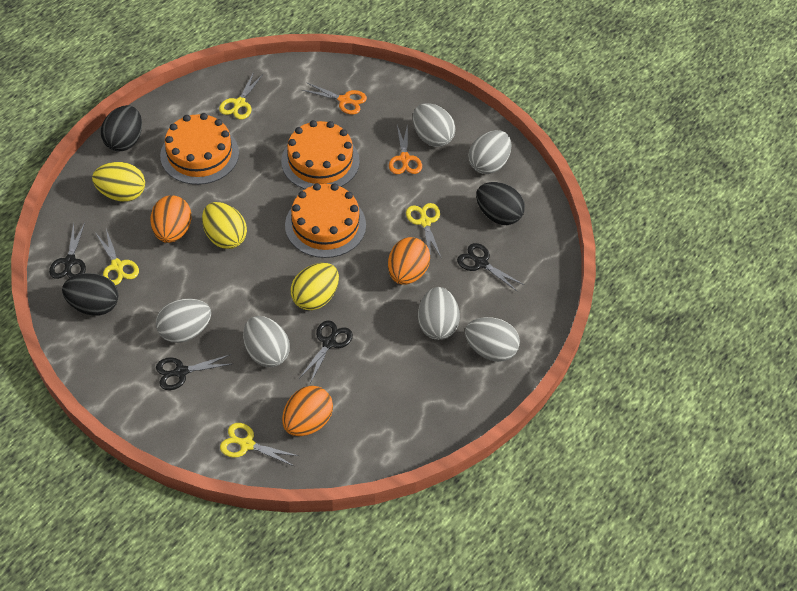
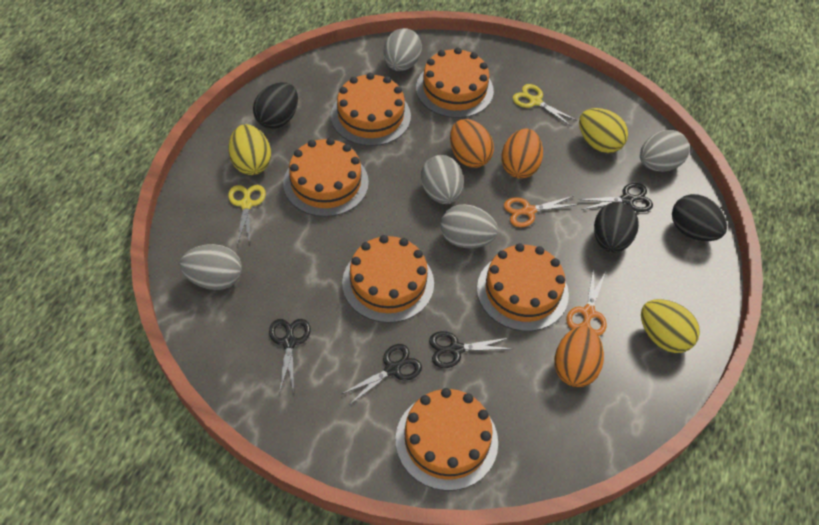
grey egg: 6 -> 5
orange cake: 3 -> 6
yellow scissors: 4 -> 2

